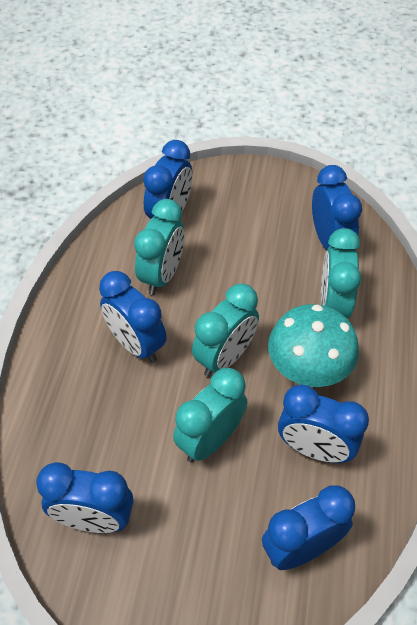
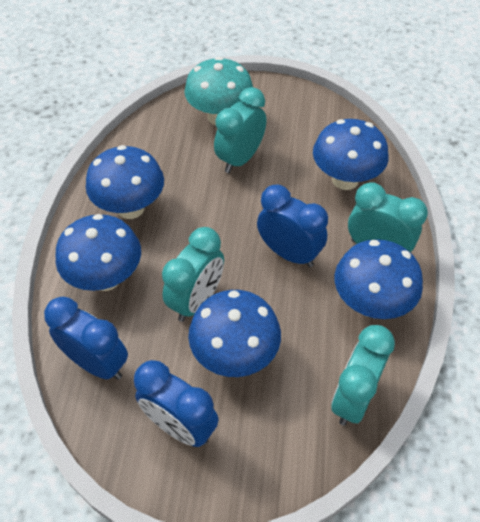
blue clock: 6 -> 3
blue mushroom: 0 -> 5

